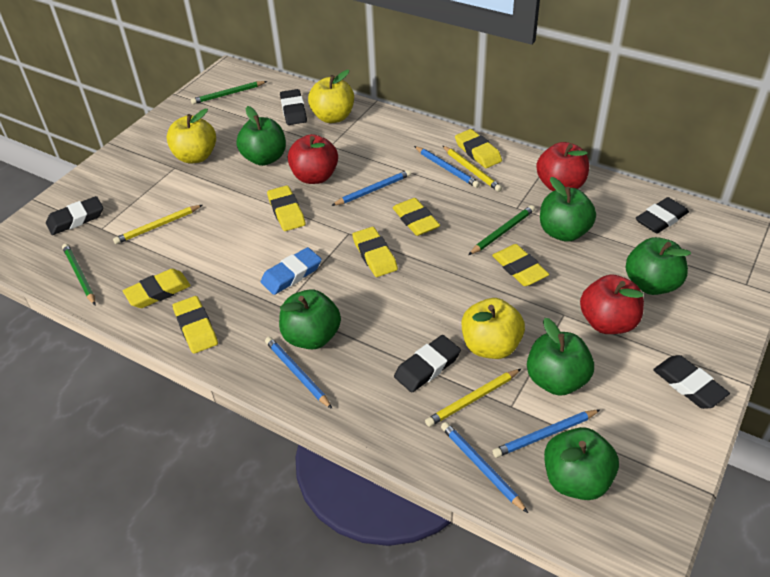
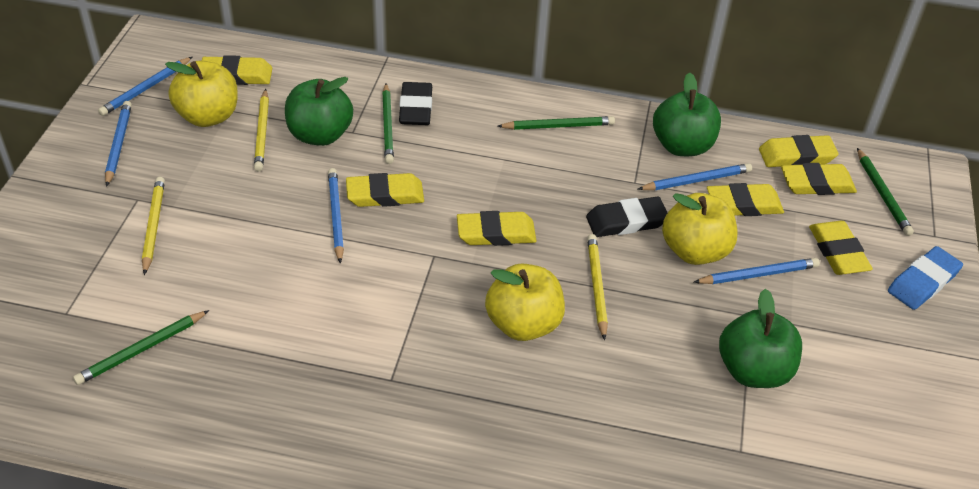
black eraser: 5 -> 2
green apple: 6 -> 3
green pencil: 3 -> 4
red apple: 3 -> 0

